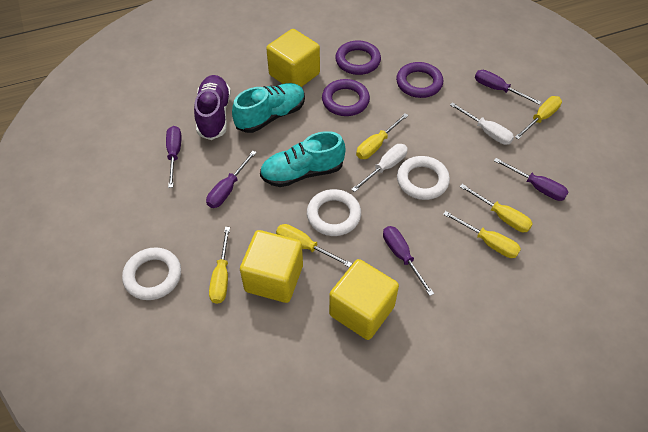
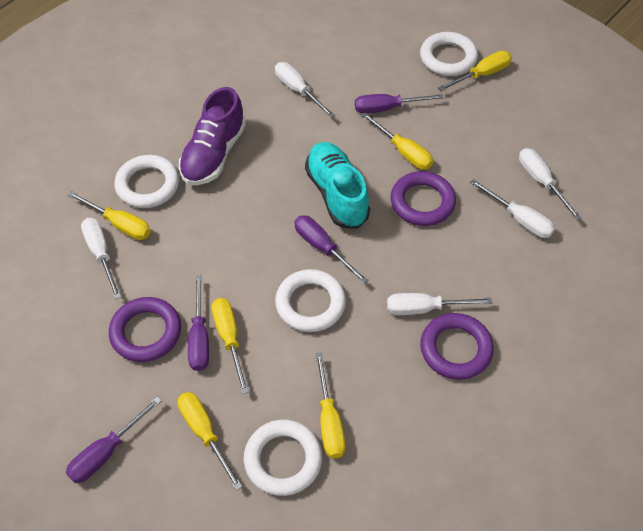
purple screwdriver: 5 -> 4
turquoise shoe: 2 -> 1
white ring: 3 -> 4
white screwdriver: 2 -> 5
yellow cube: 3 -> 0

